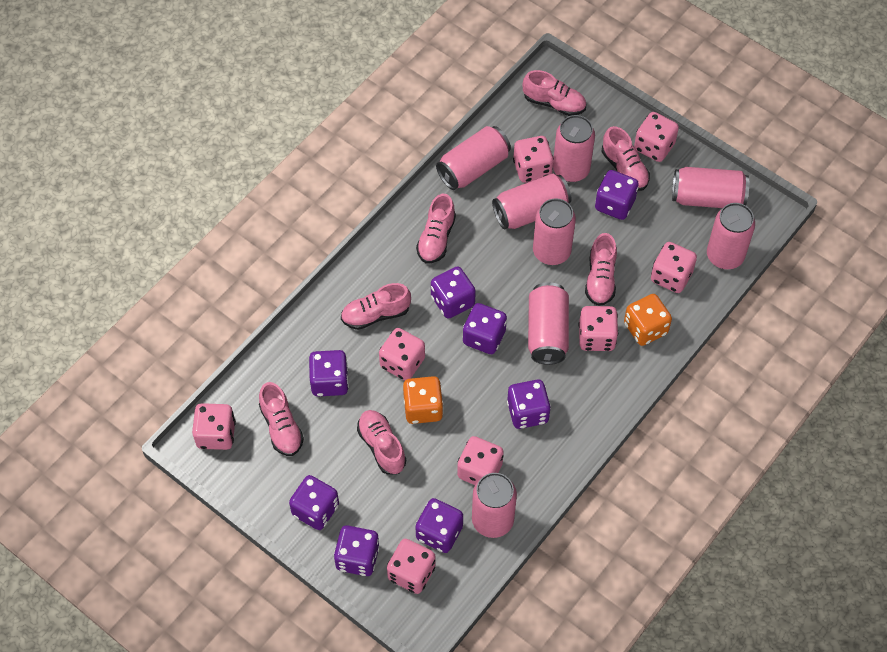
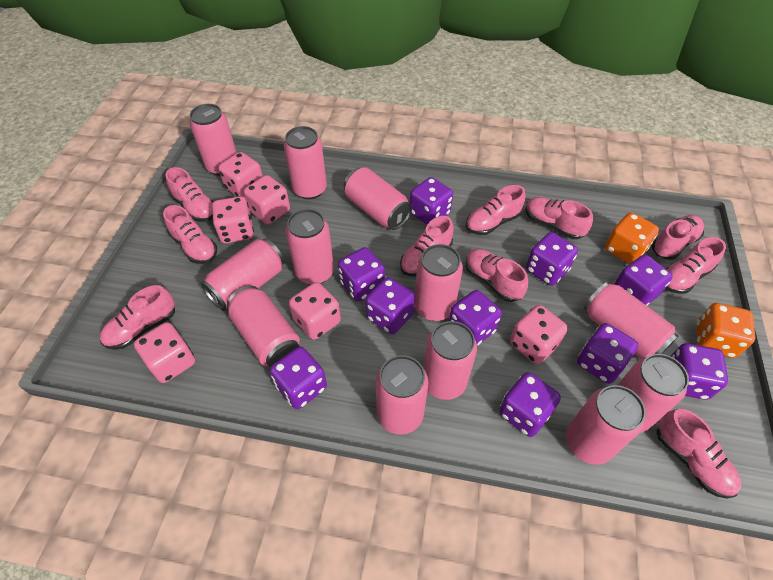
pink can: 8 -> 12
pink dice: 8 -> 6
pink shoe: 7 -> 10
purple dice: 8 -> 10

